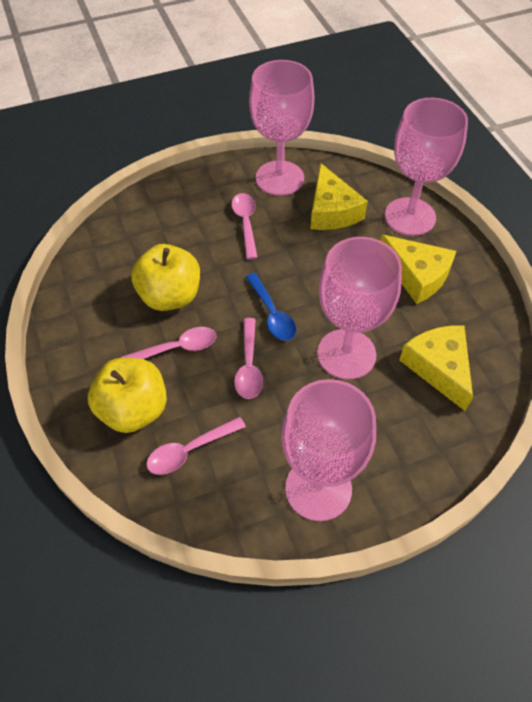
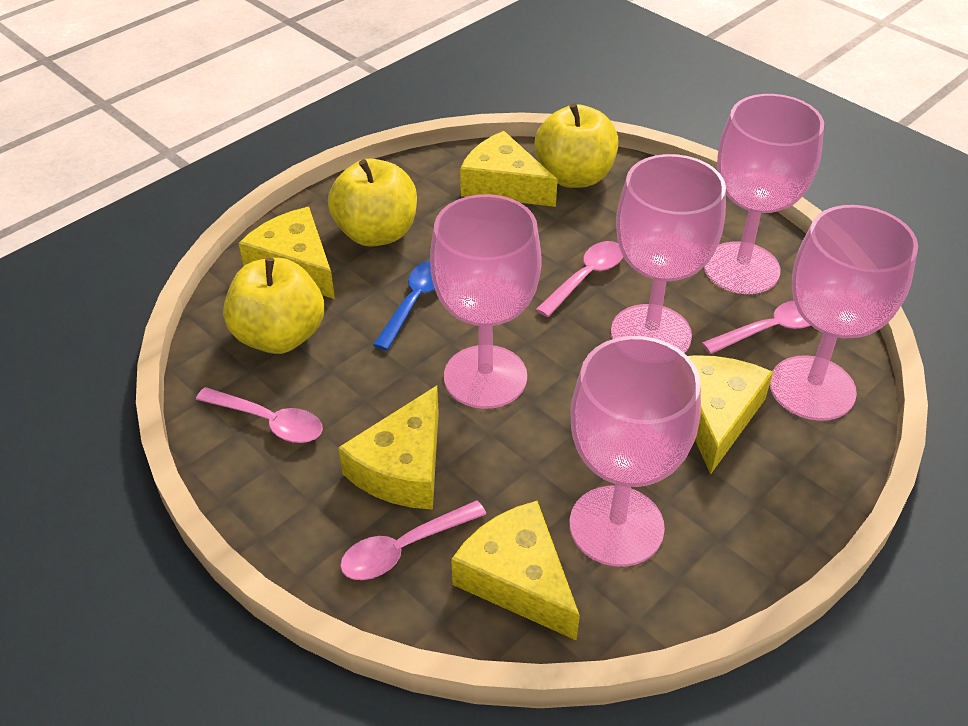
pink goblet: 4 -> 5
yellow apple: 2 -> 3
yellow cheese: 3 -> 5

